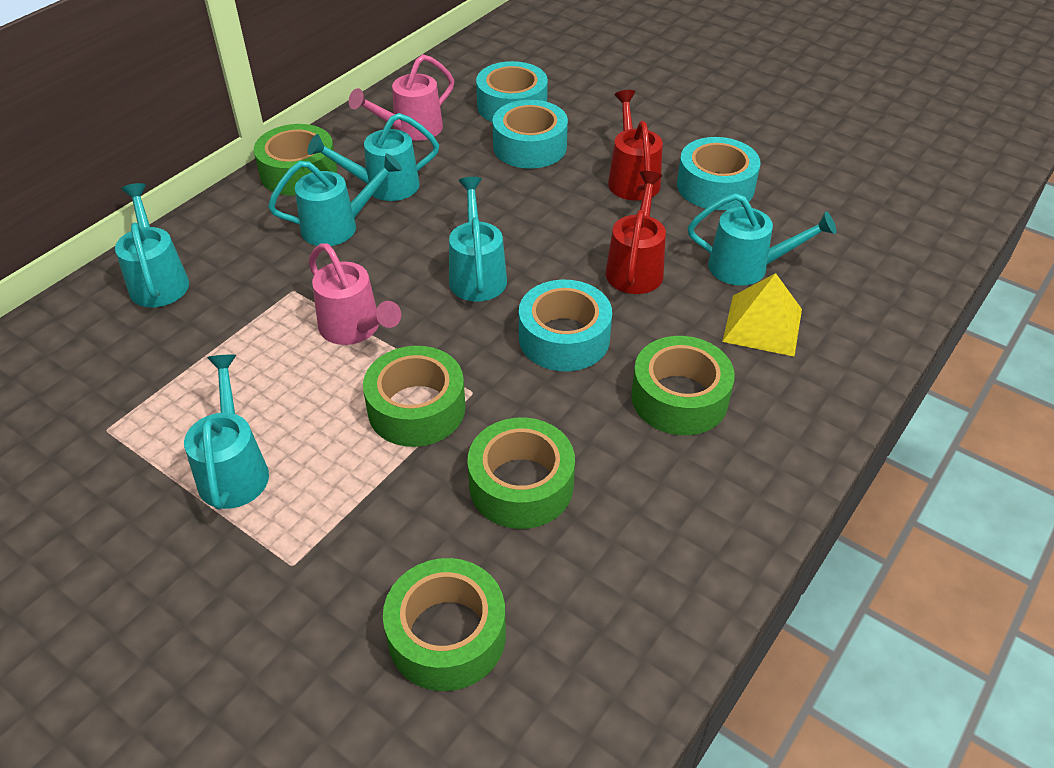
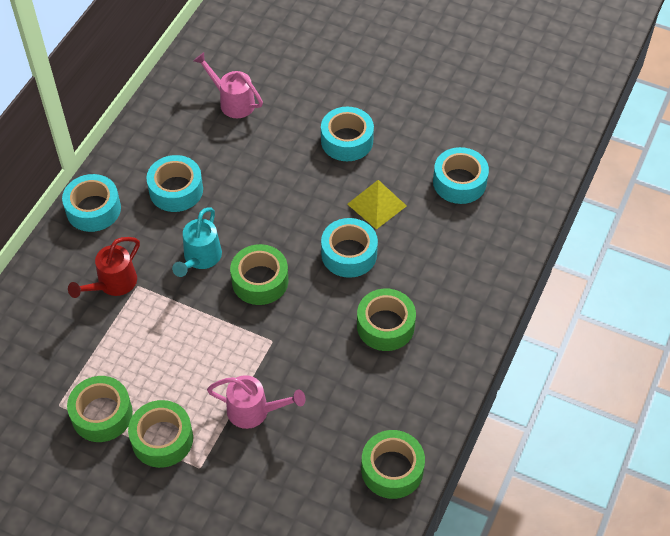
red watering can: 2 -> 1
turquoise tape: 4 -> 5
turquoise watering can: 6 -> 1

